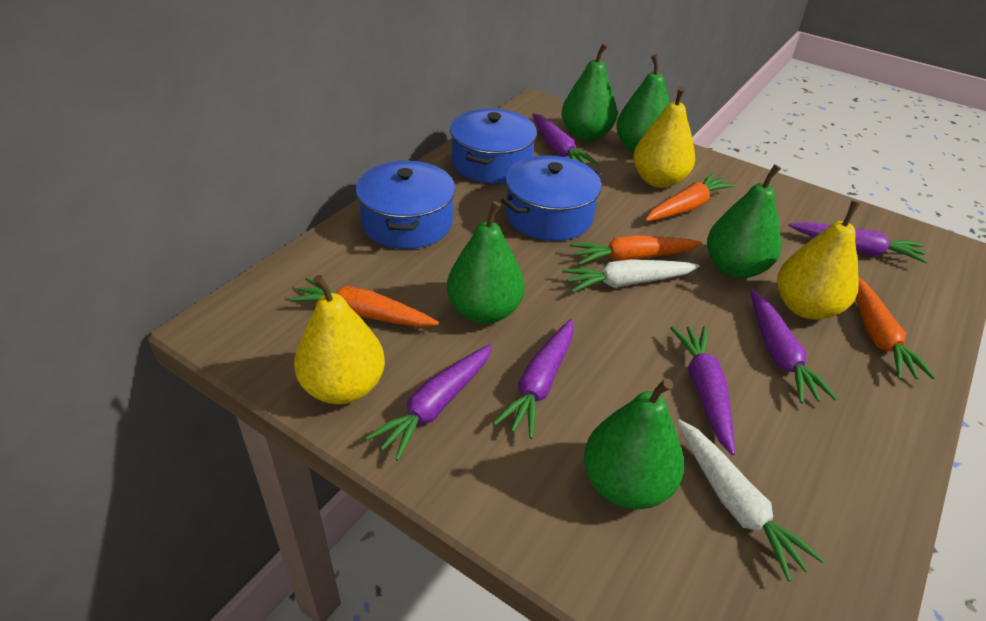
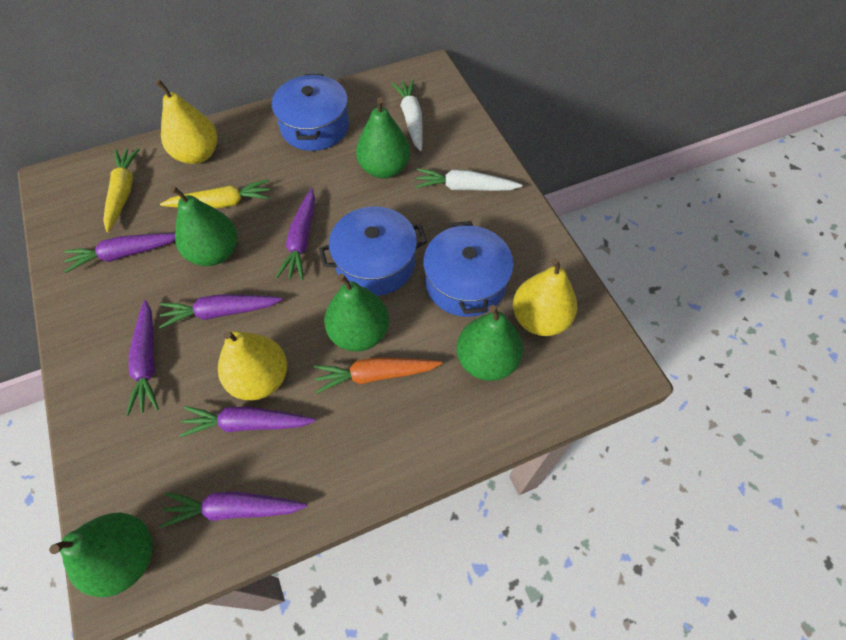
orange carrot: 4 -> 1
yellow carrot: 0 -> 2

